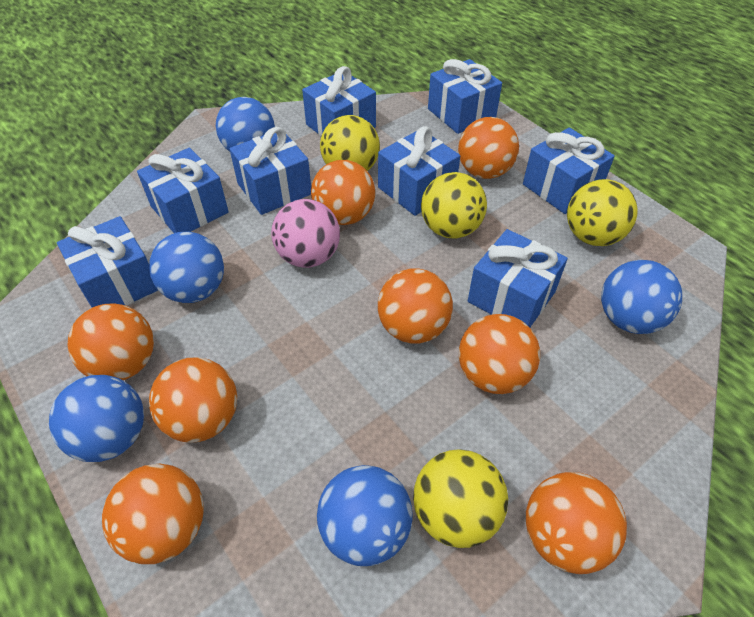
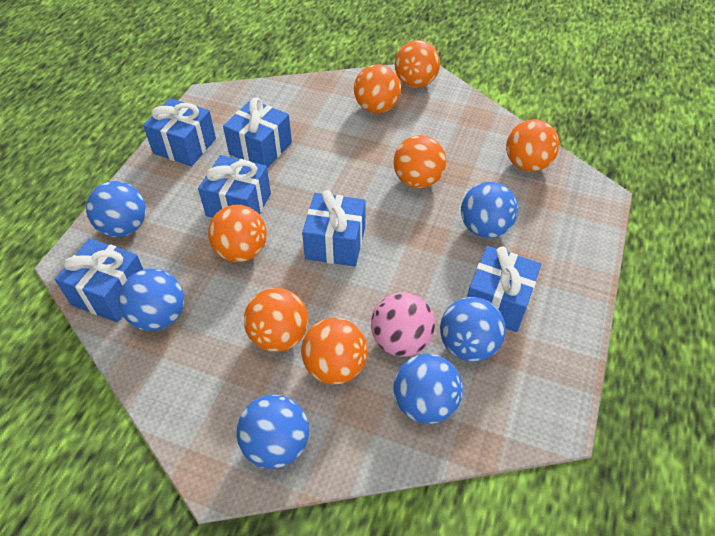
blue ball: 5 -> 6
blue gift: 8 -> 6
orange ball: 8 -> 7
yellow ball: 4 -> 0

